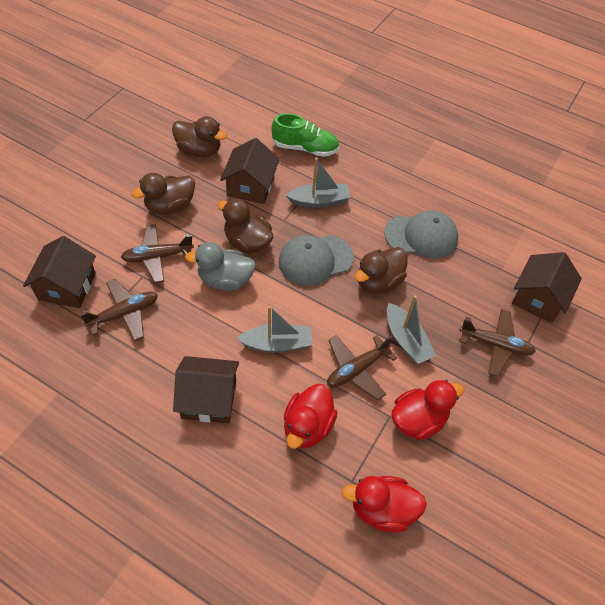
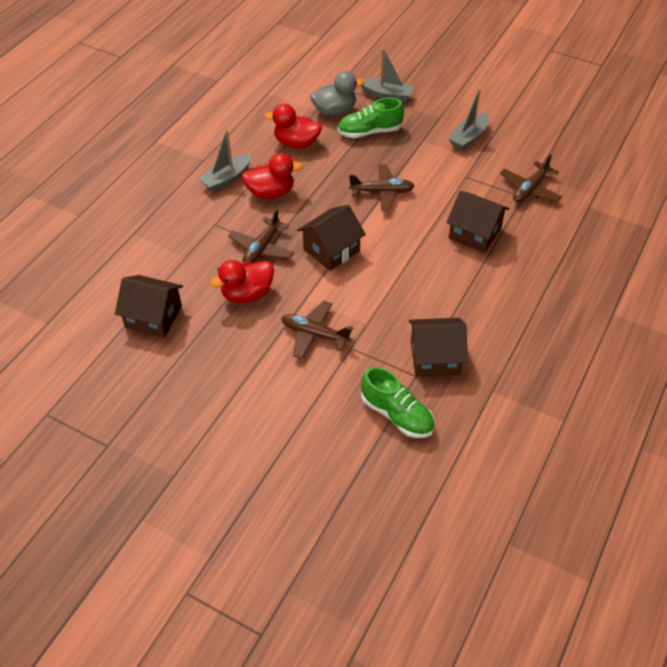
brown duck: 4 -> 0
green shoe: 1 -> 2
grey cap: 2 -> 0

